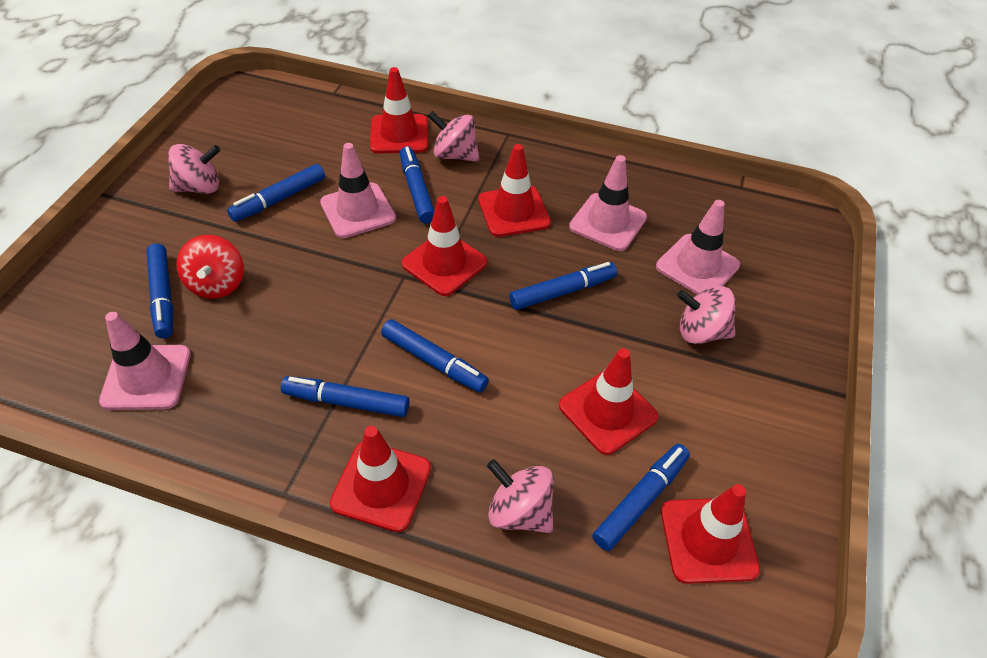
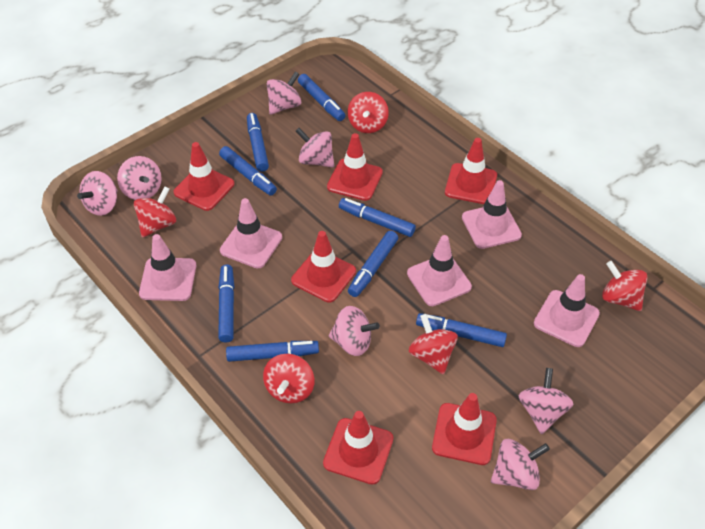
blue marker: 7 -> 8
pink spinning top: 4 -> 7
pink traffic cone: 4 -> 5
red spinning top: 1 -> 5

